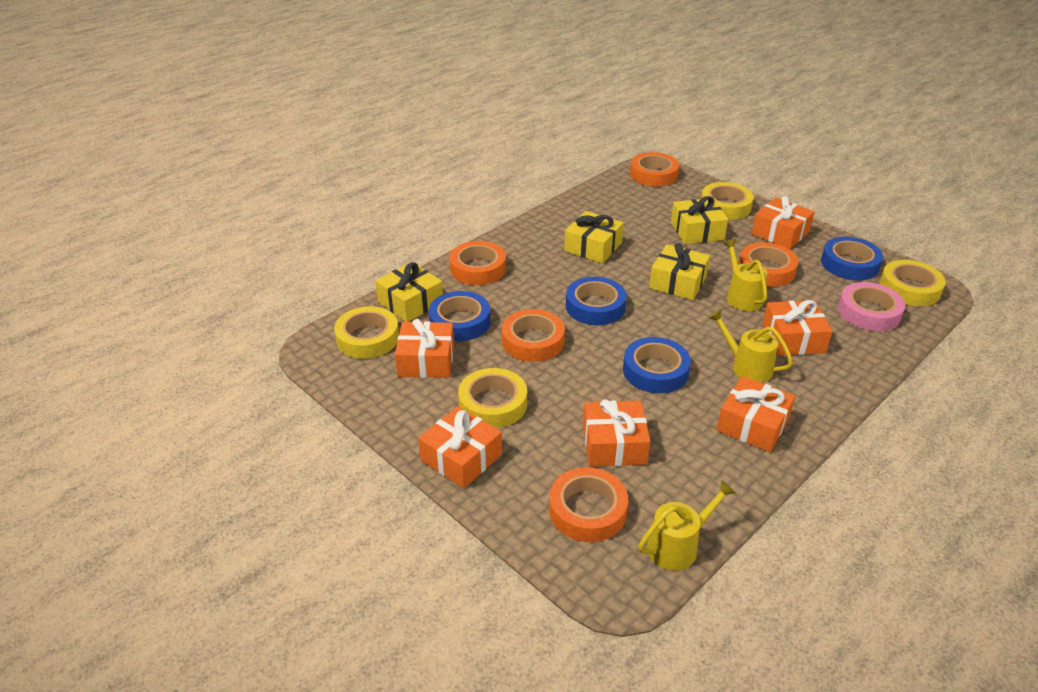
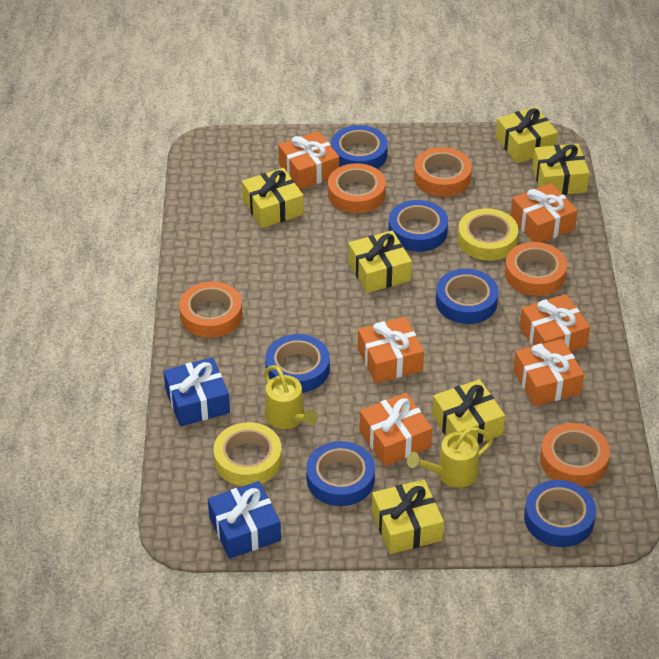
blue gift: 0 -> 2
blue tape: 4 -> 6
pink tape: 1 -> 0
yellow gift: 4 -> 6
yellow tape: 4 -> 2
yellow watering can: 3 -> 2

